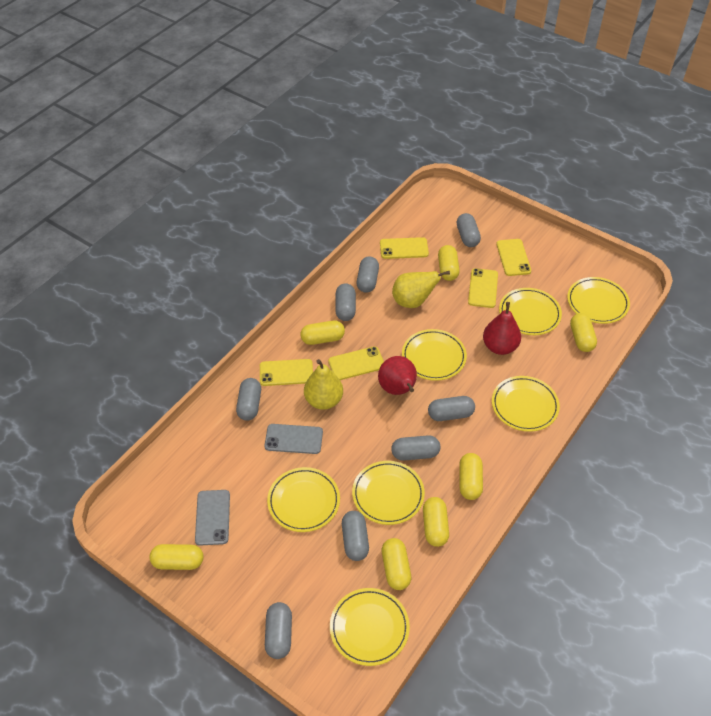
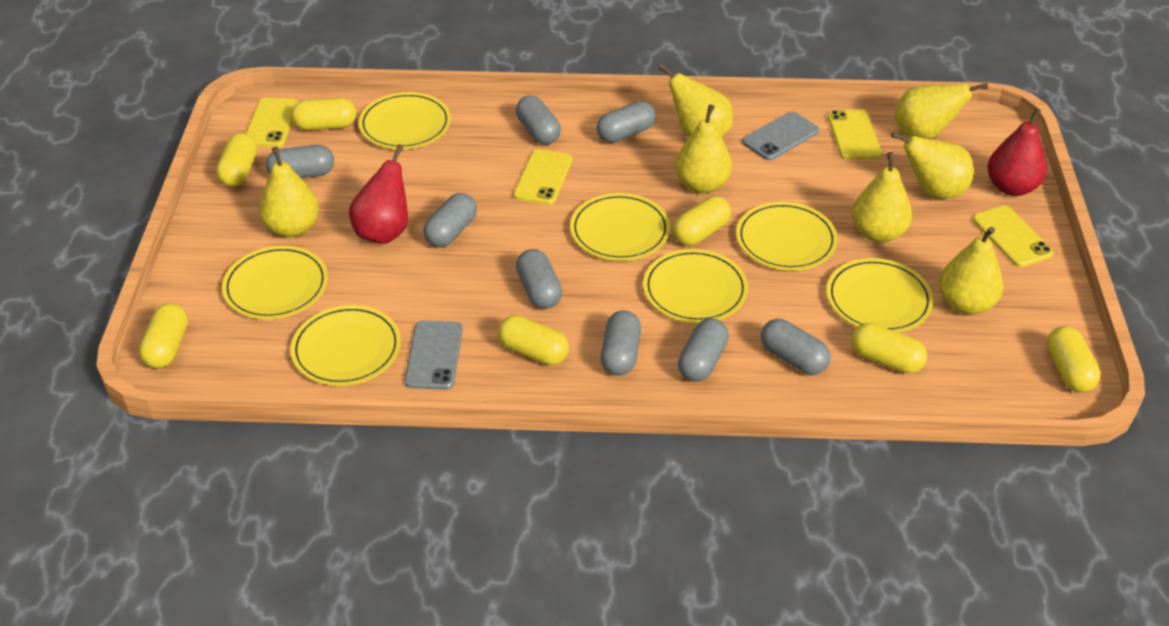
yellow pear: 2 -> 7
yellow phone: 5 -> 4

